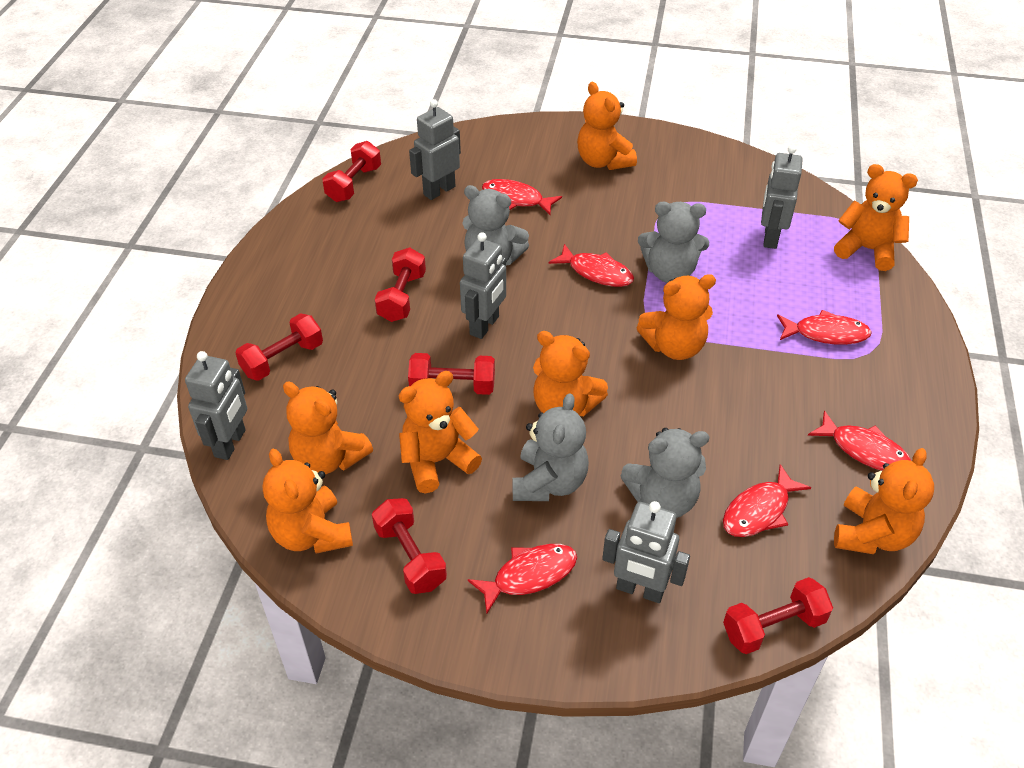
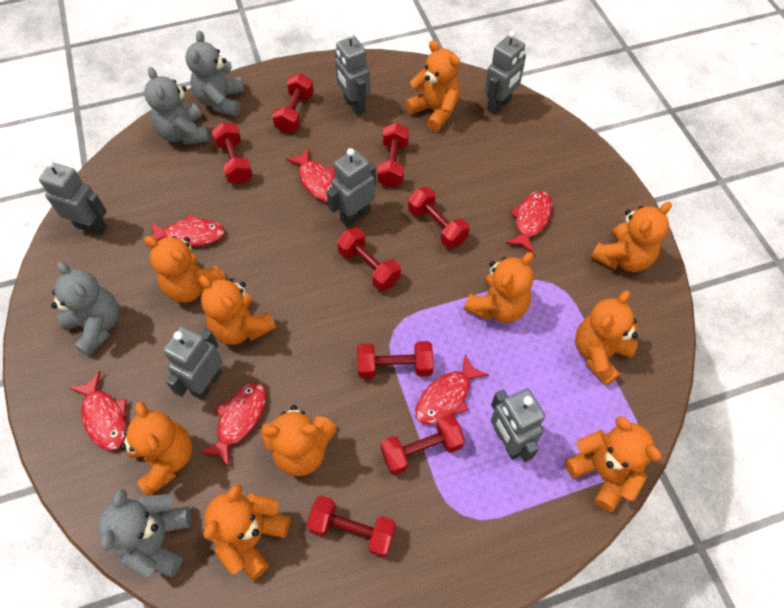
grey robot: 5 -> 6
orange teddy bear: 8 -> 10
red dumbbell: 6 -> 8

